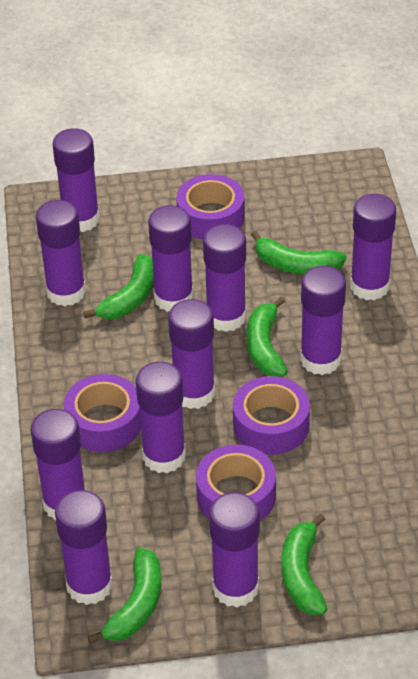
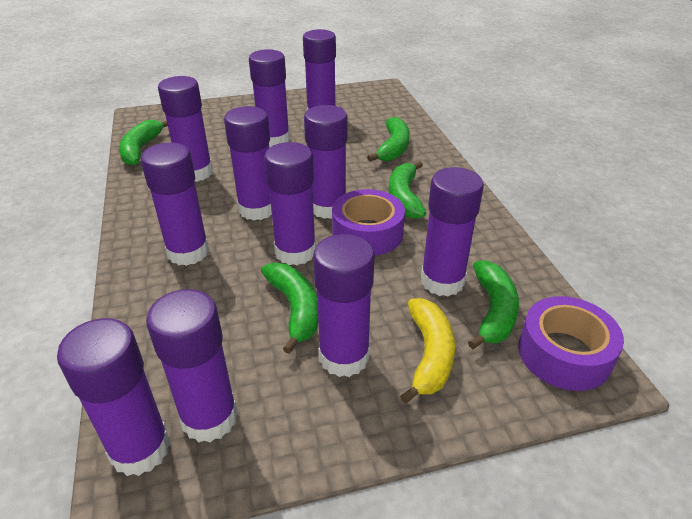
purple tape: 4 -> 2
yellow banana: 0 -> 1

